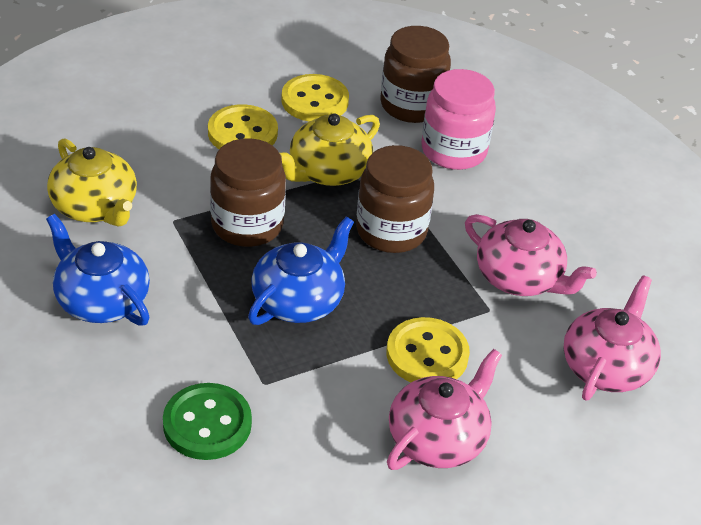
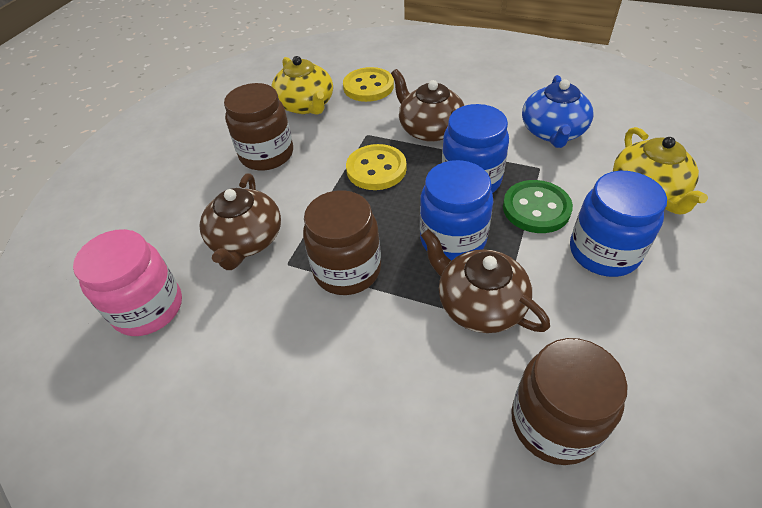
blue jar: 0 -> 3
blue teapot: 2 -> 1
brown teapot: 0 -> 3
pink teapot: 3 -> 0
yellow button: 3 -> 2

